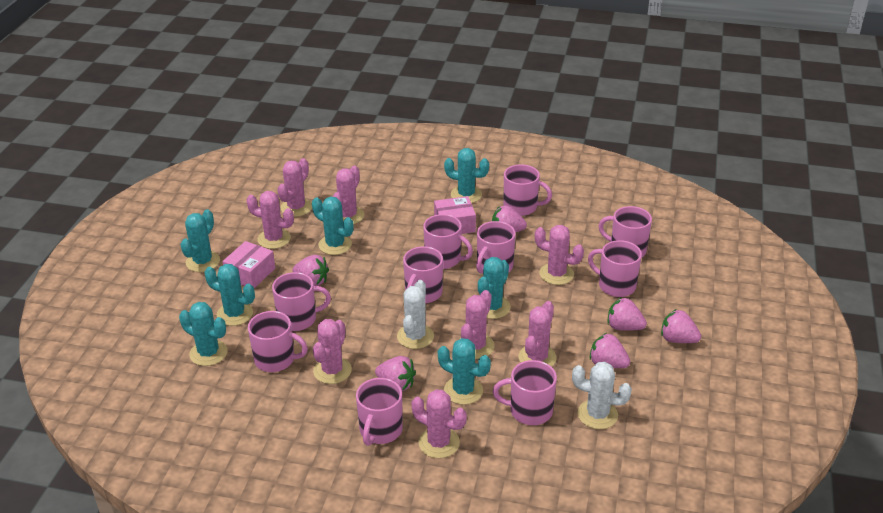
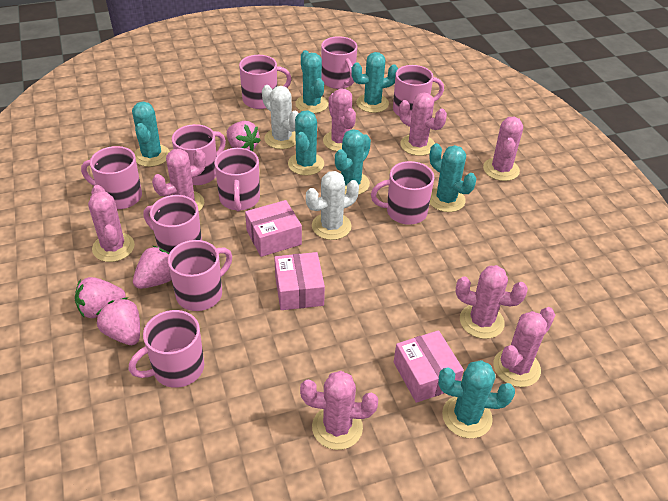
pink box: 2 -> 3
pink strawberry: 6 -> 4

